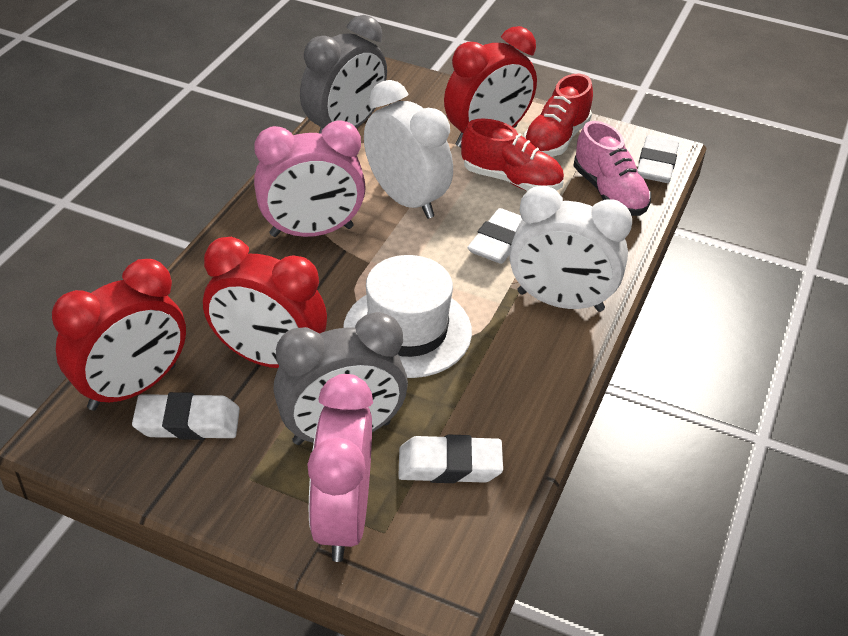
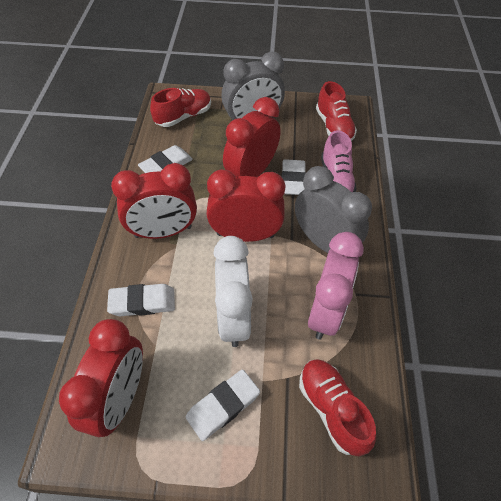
pink clock: 2 -> 1
red clock: 3 -> 4
red shoe: 2 -> 3
white clock: 2 -> 1
white hat: 1 -> 0

